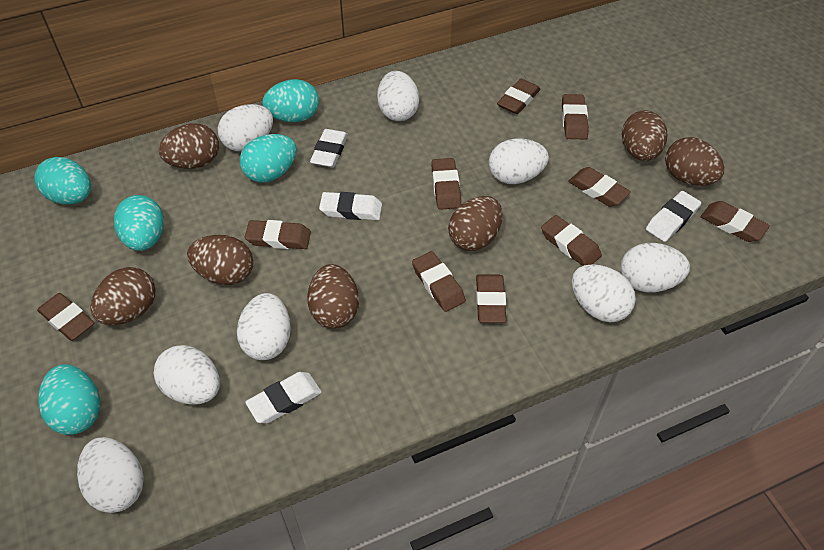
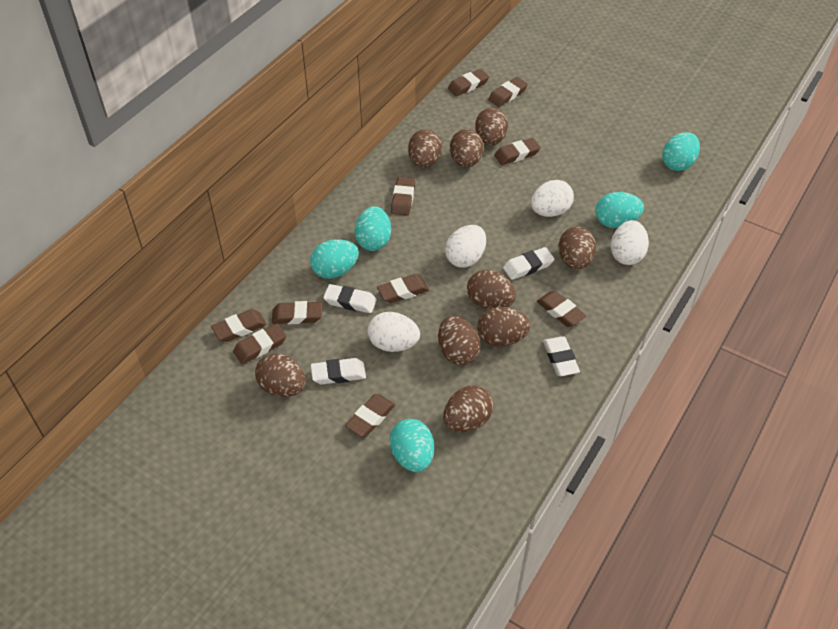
brown egg: 7 -> 9
white egg: 8 -> 4

